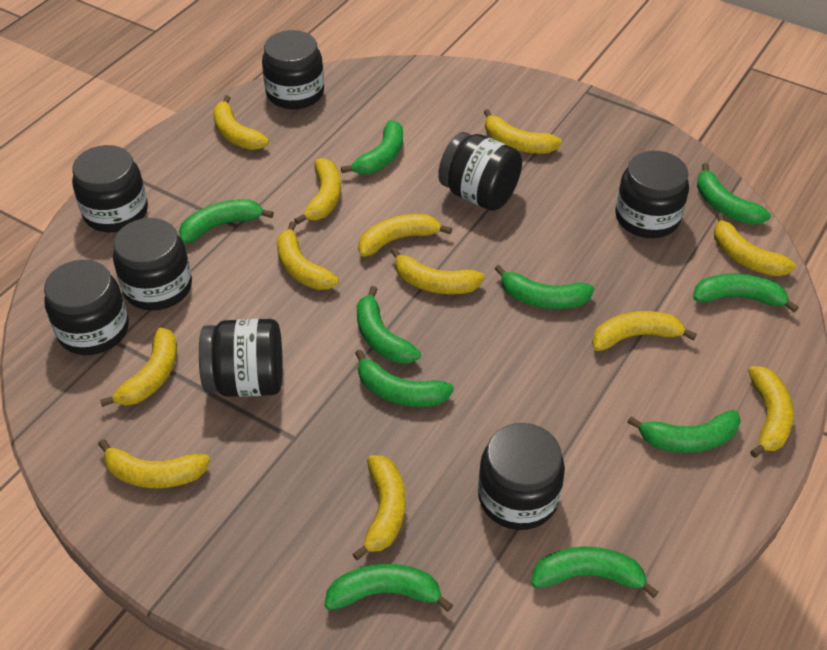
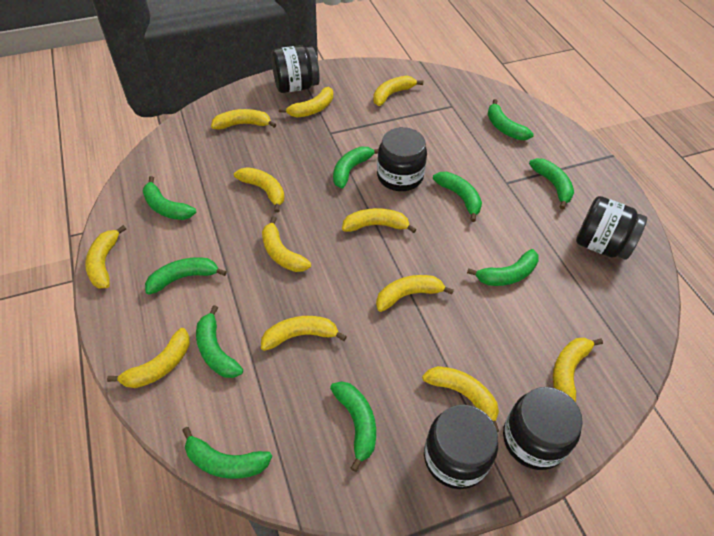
black jar: 8 -> 5

